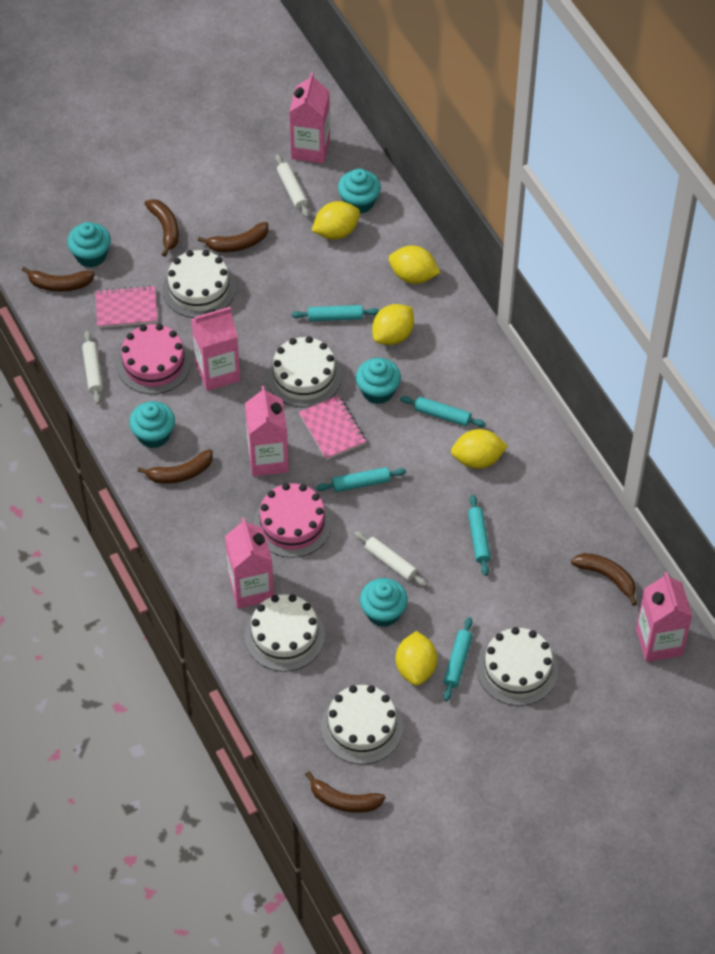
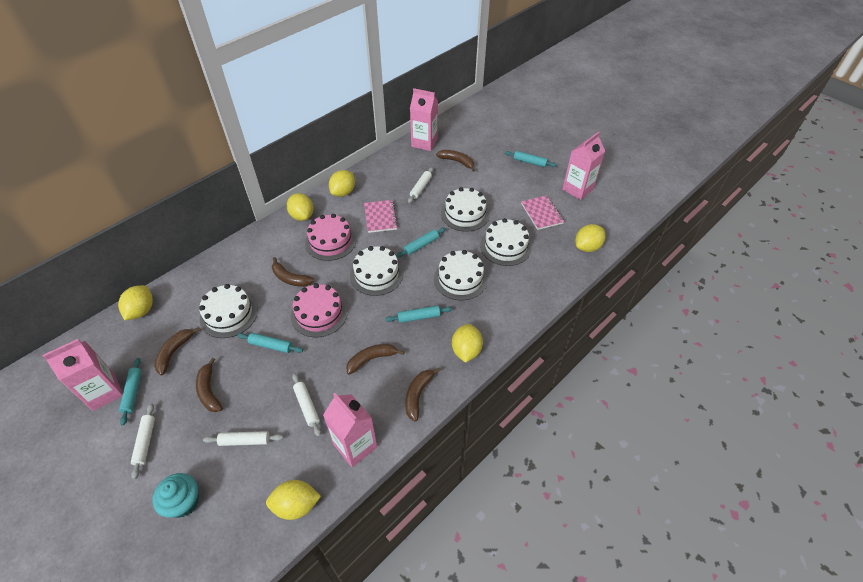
pink carton: 5 -> 4
turquoise cupcake: 5 -> 1
white rolling pin: 3 -> 4
yellow lemon: 5 -> 6

